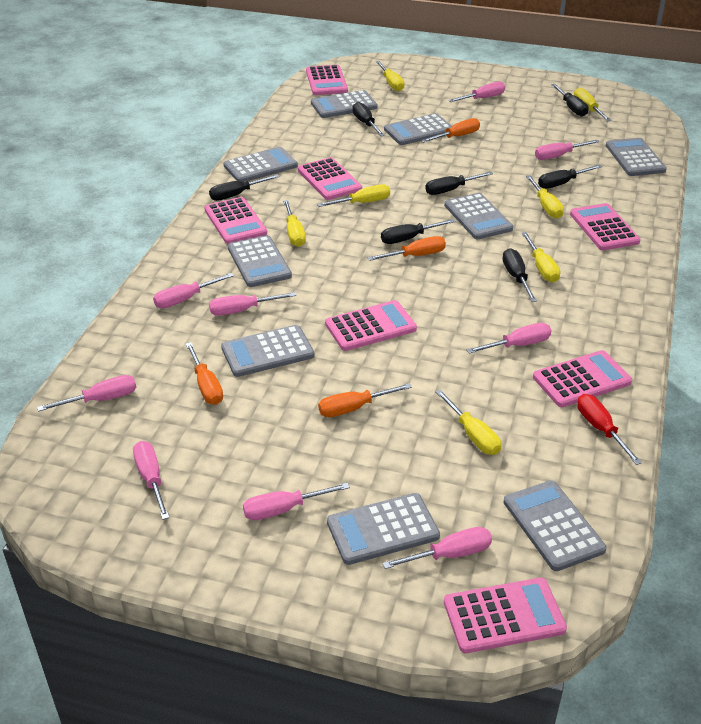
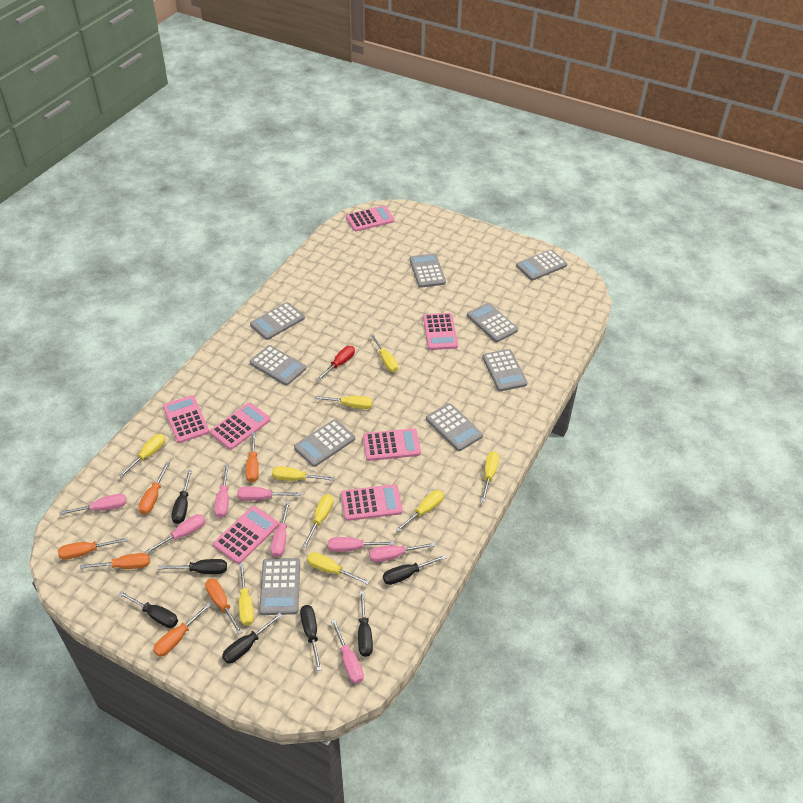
orange screwdriver: 4 -> 6
pink screwdriver: 9 -> 8
yellow screwdriver: 7 -> 9

